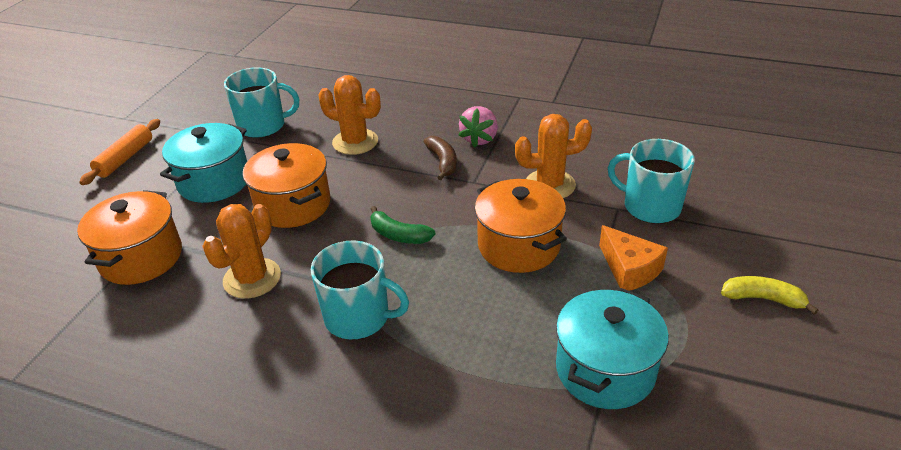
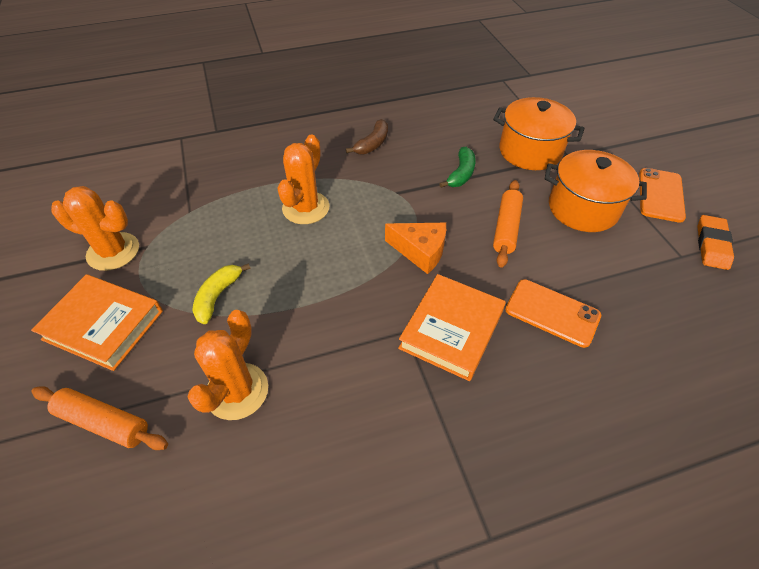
orange book: 0 -> 2
orange eraser: 0 -> 1
orange phone: 0 -> 2
orange pot: 3 -> 2
orange rolling pin: 1 -> 2
pink strawberry: 1 -> 0
turquoise mug: 3 -> 0
turquoise pot: 2 -> 0

